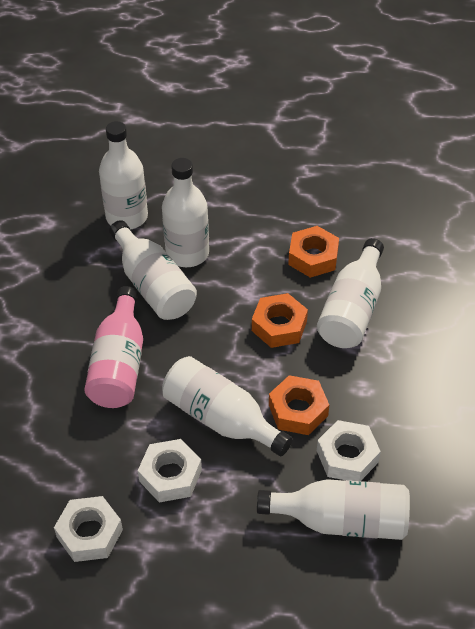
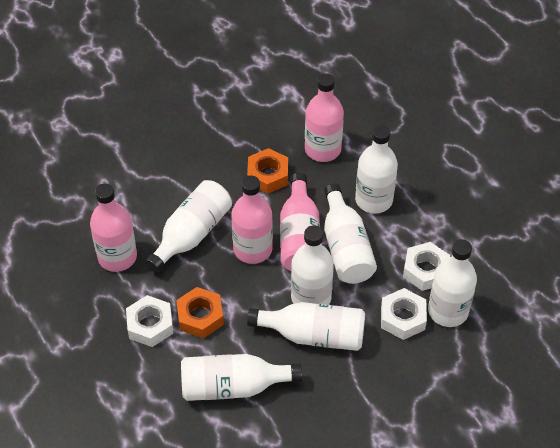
orange nut: 3 -> 2
pink bottle: 1 -> 4
white bottle: 6 -> 7

